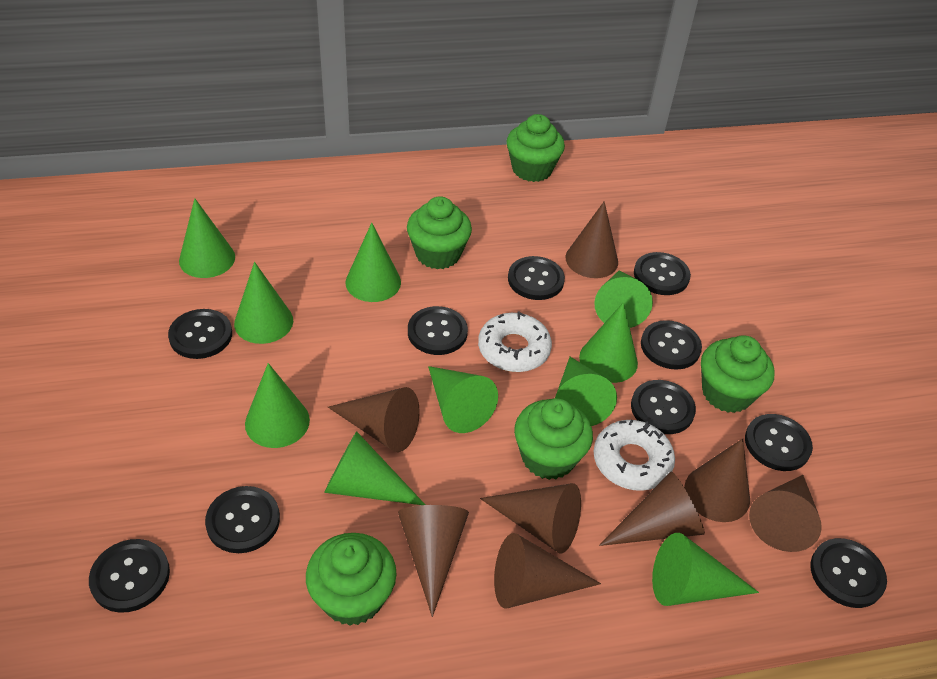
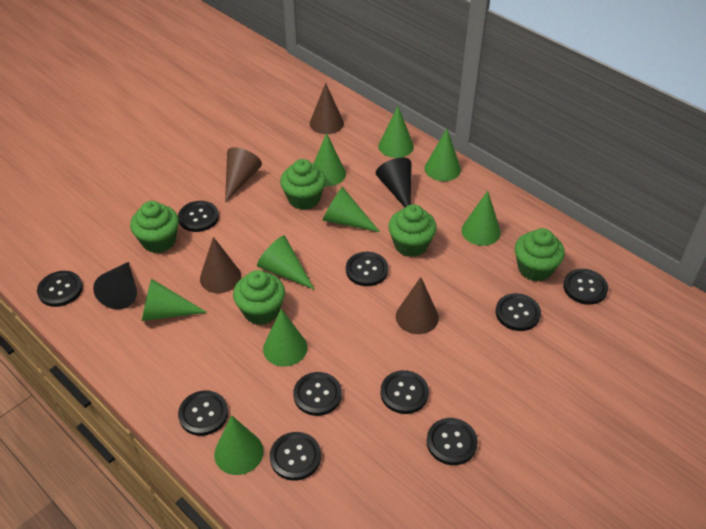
black cone: 0 -> 2
brown cone: 8 -> 4
green cone: 10 -> 9
white donut: 2 -> 0

